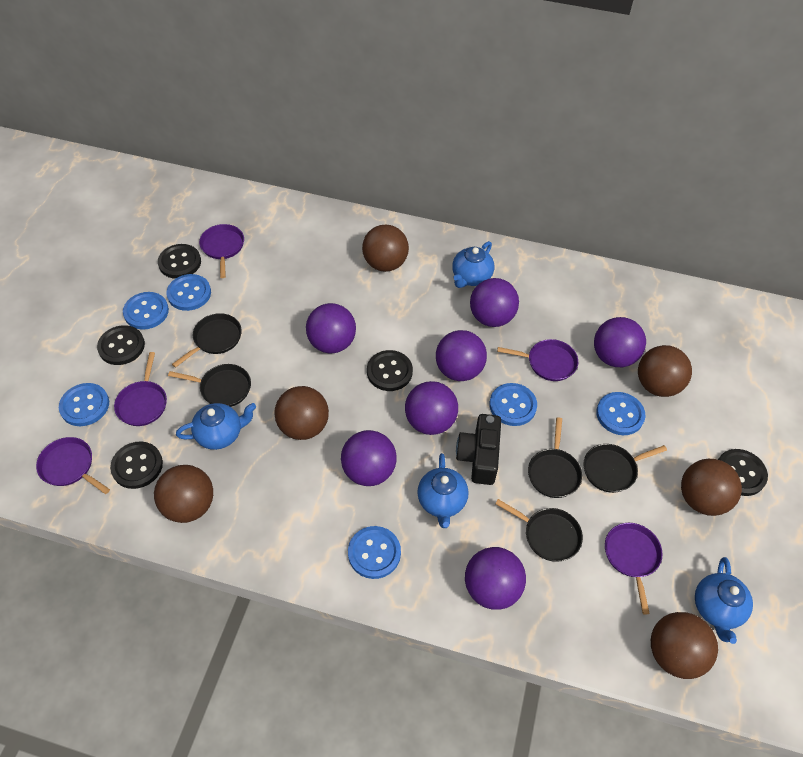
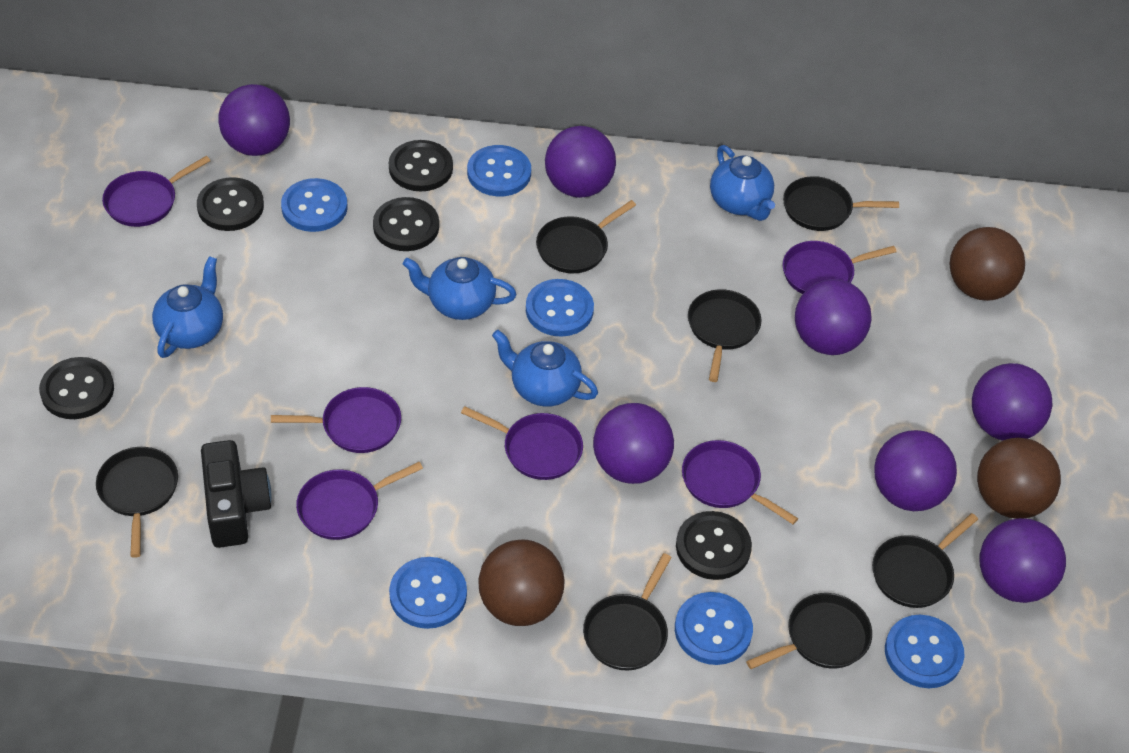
black pan: 5 -> 7
brown ball: 6 -> 3
purple pan: 5 -> 6

